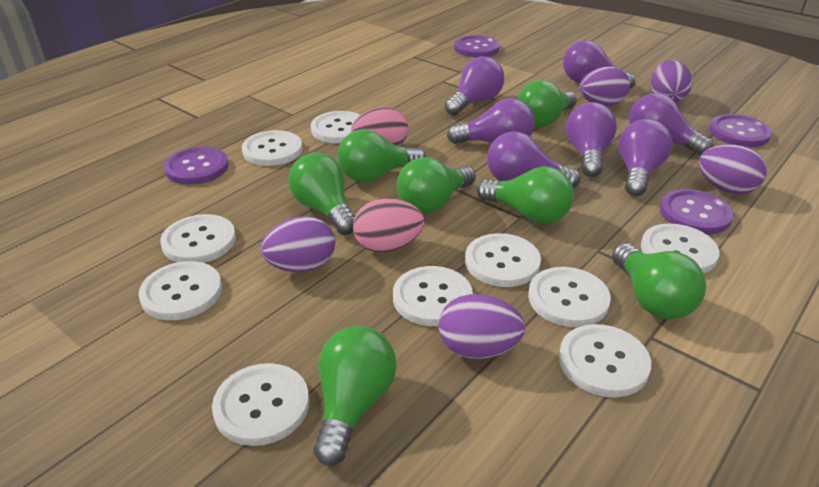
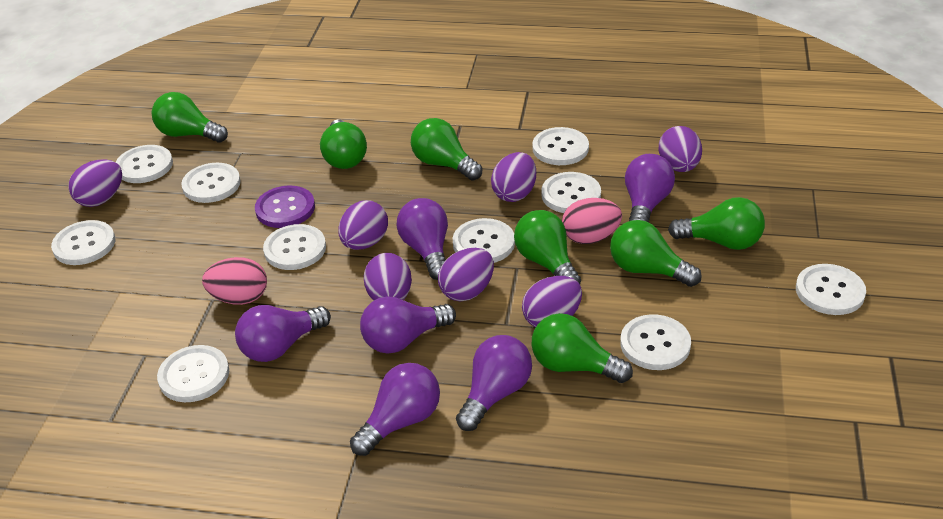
purple button: 4 -> 1
purple egg: 5 -> 7
purple light bulb: 7 -> 6

